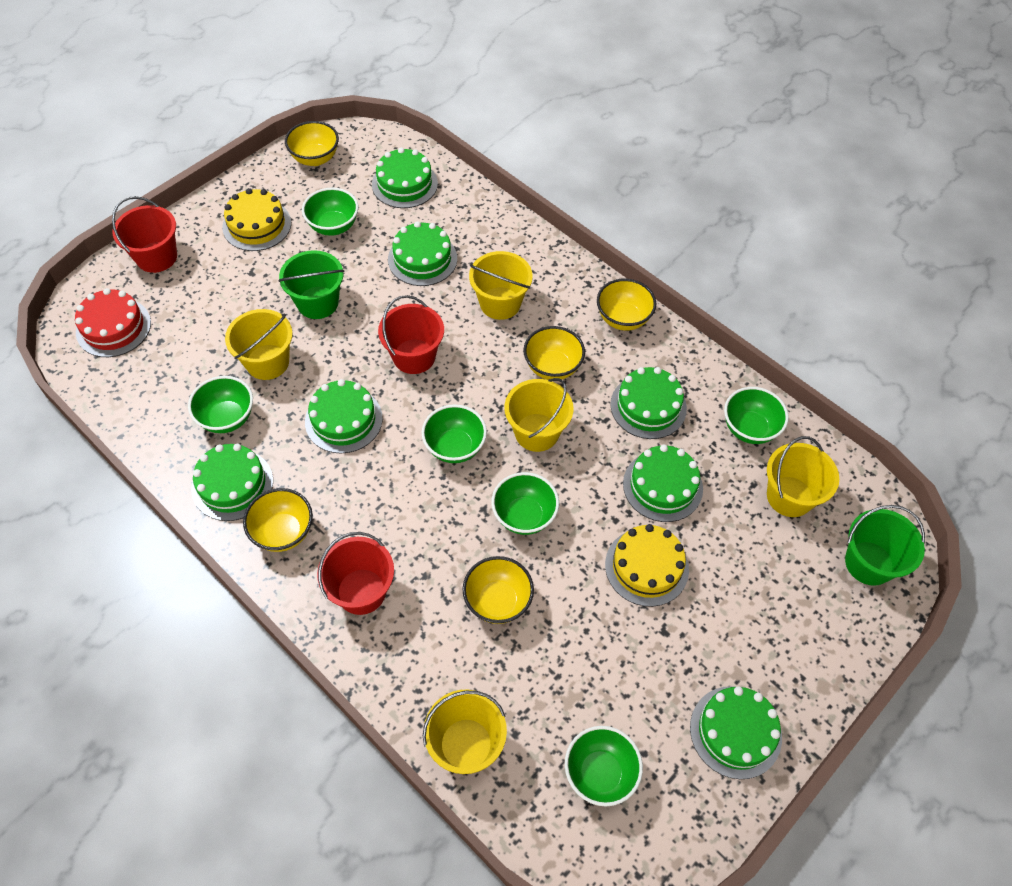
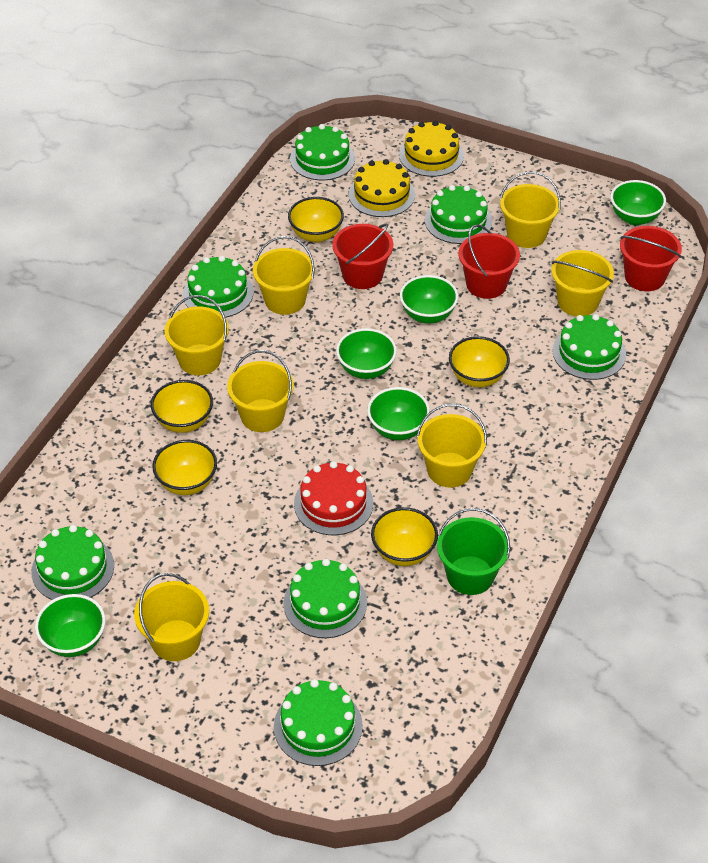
green bowl: 6 -> 5
green bucket: 2 -> 1
yellow bucket: 5 -> 7

